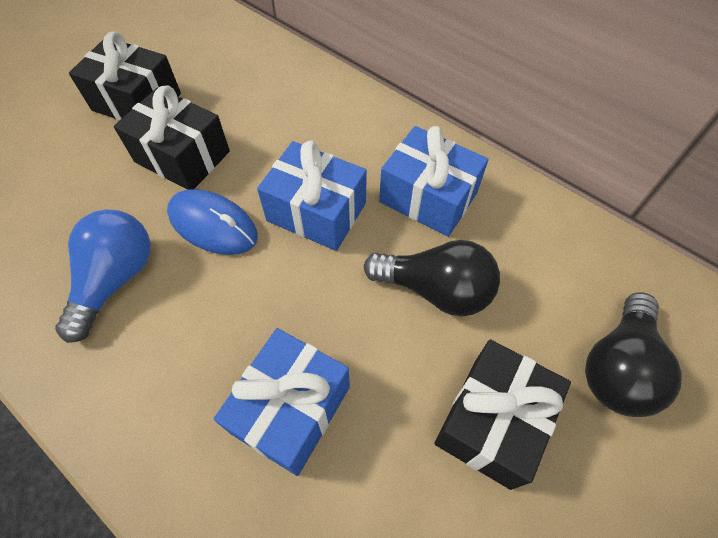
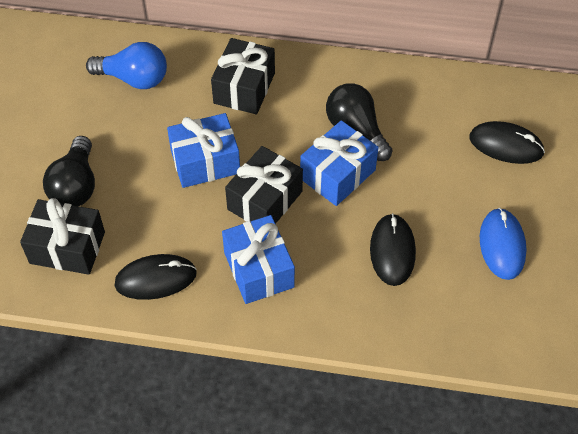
black mouse: 0 -> 3

